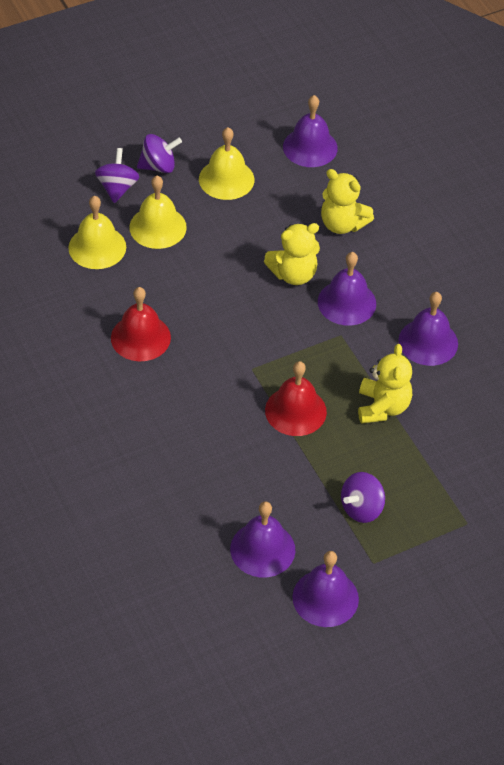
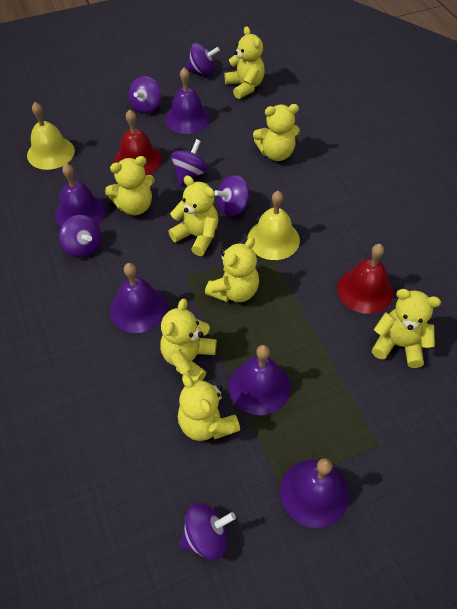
purple spinning top: 3 -> 6
yellow bell: 3 -> 2
yellow teddy bear: 3 -> 8

